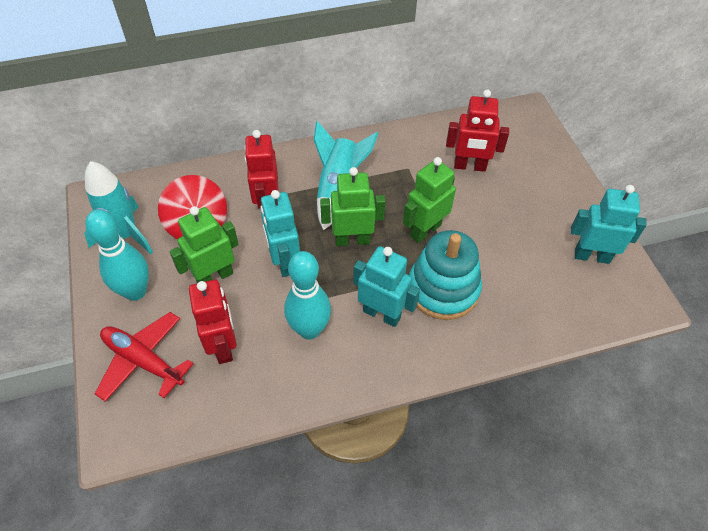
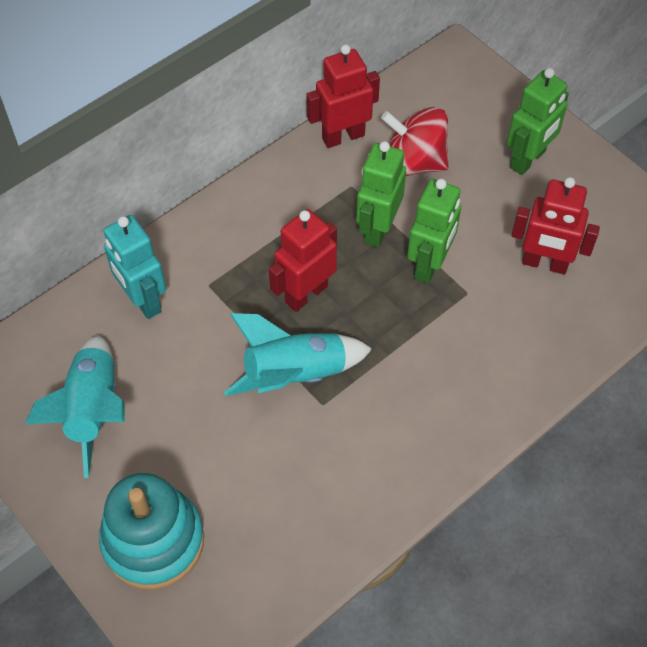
red plane: 1 -> 0
turquoise bowling pin: 2 -> 0
turquoise robot: 3 -> 1

